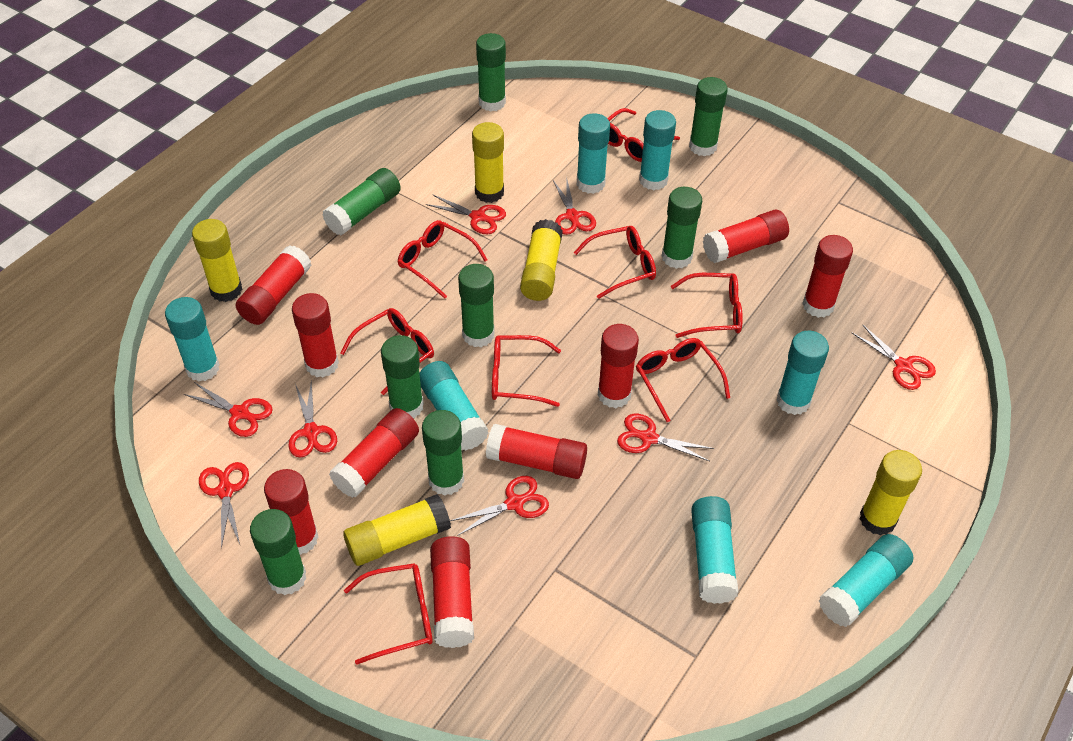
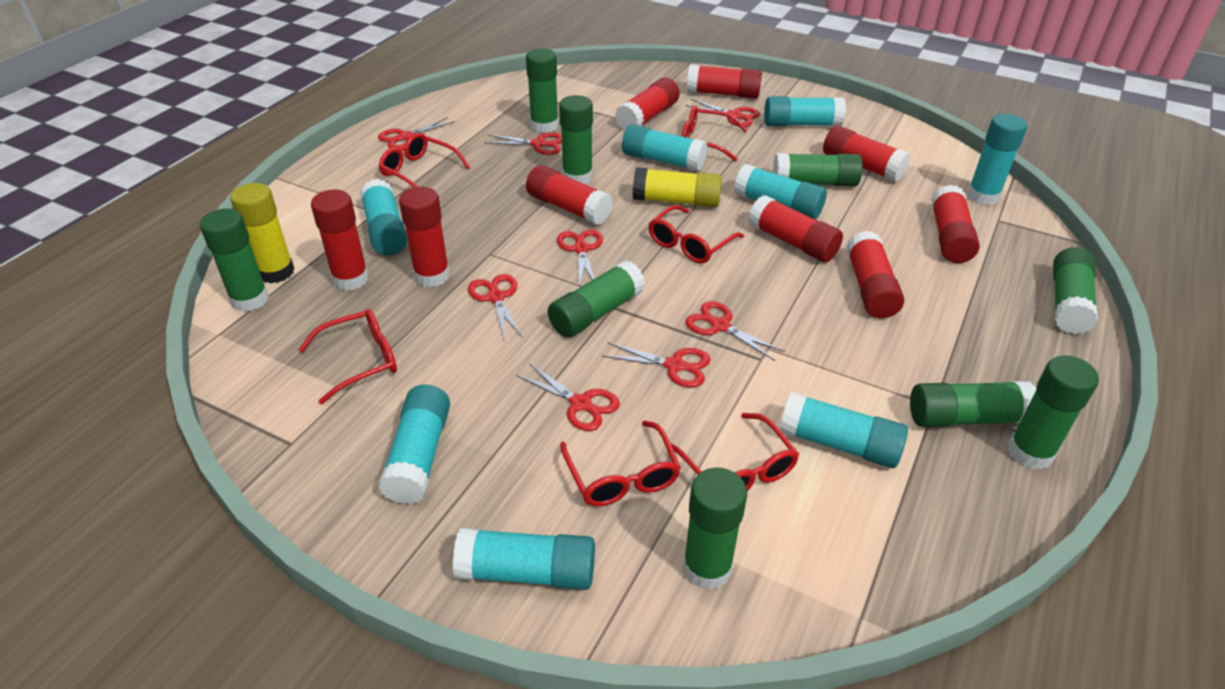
green glue stick: 8 -> 9
red glasses: 8 -> 6
turquoise glue stick: 7 -> 8
yellow glue stick: 5 -> 2

